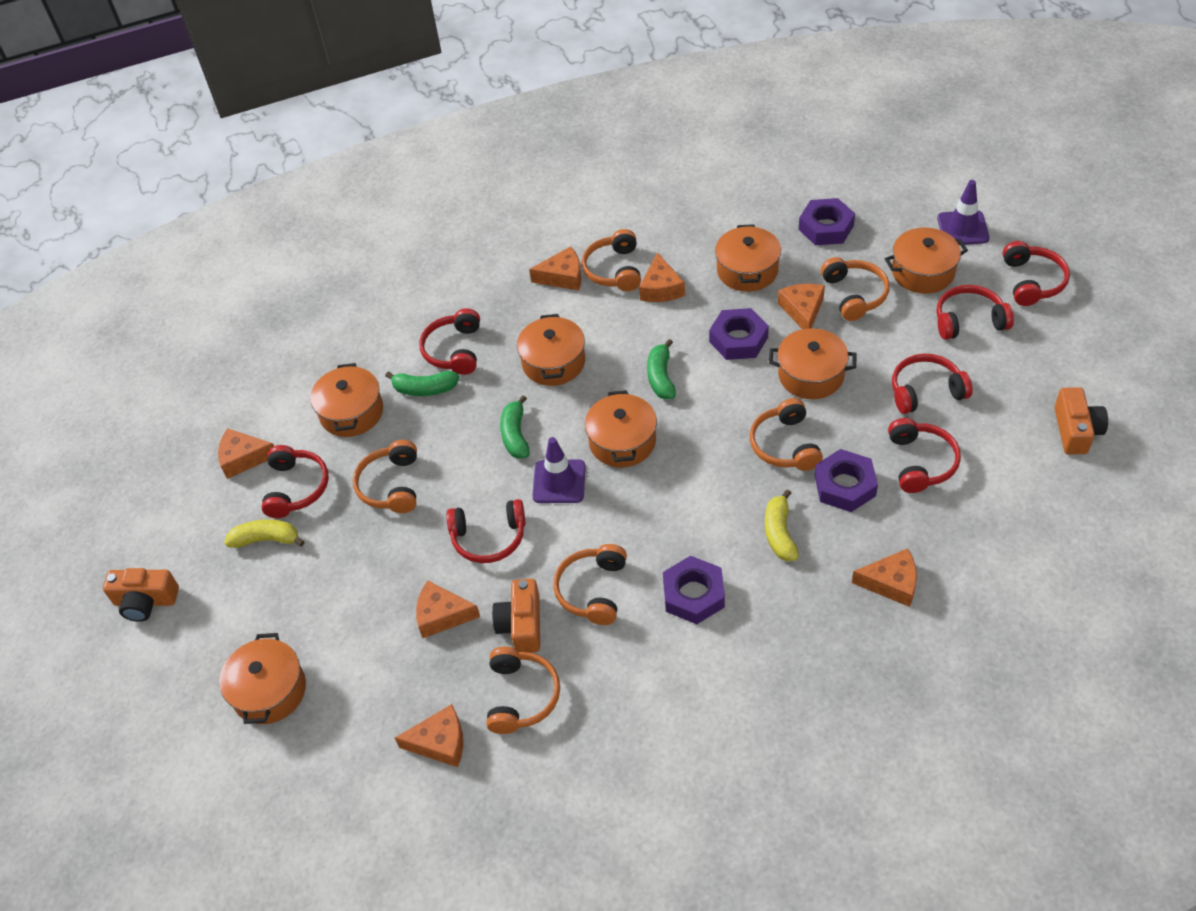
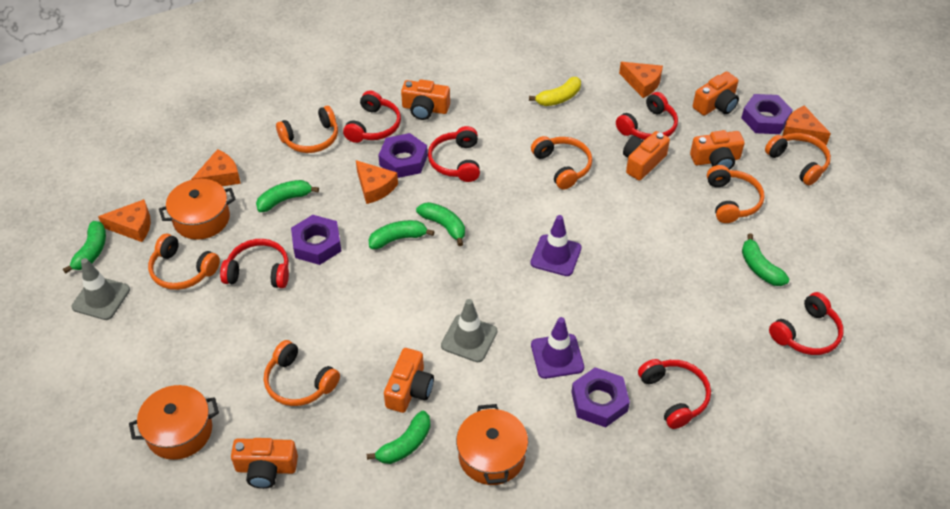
green banana: 3 -> 6
grey traffic cone: 0 -> 2
orange camera: 3 -> 6
orange cheese: 7 -> 5
orange pot: 7 -> 3
red headphones: 7 -> 6
yellow banana: 2 -> 1

